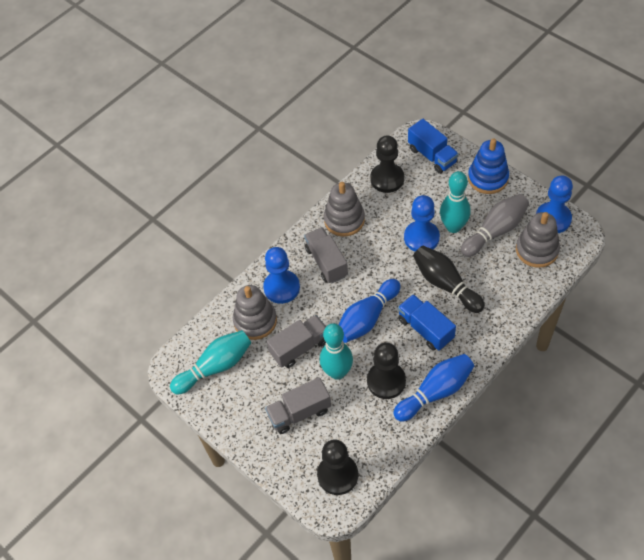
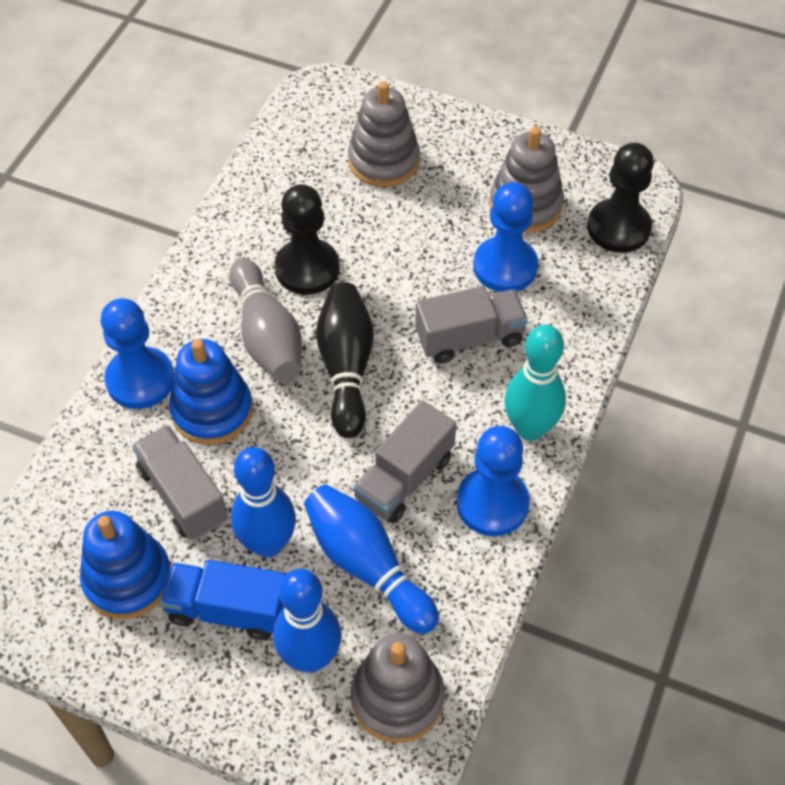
black pawn: 3 -> 2
blue bowling pin: 2 -> 3
blue stacking toy: 1 -> 2
blue truck: 2 -> 1
turquoise bowling pin: 3 -> 1

